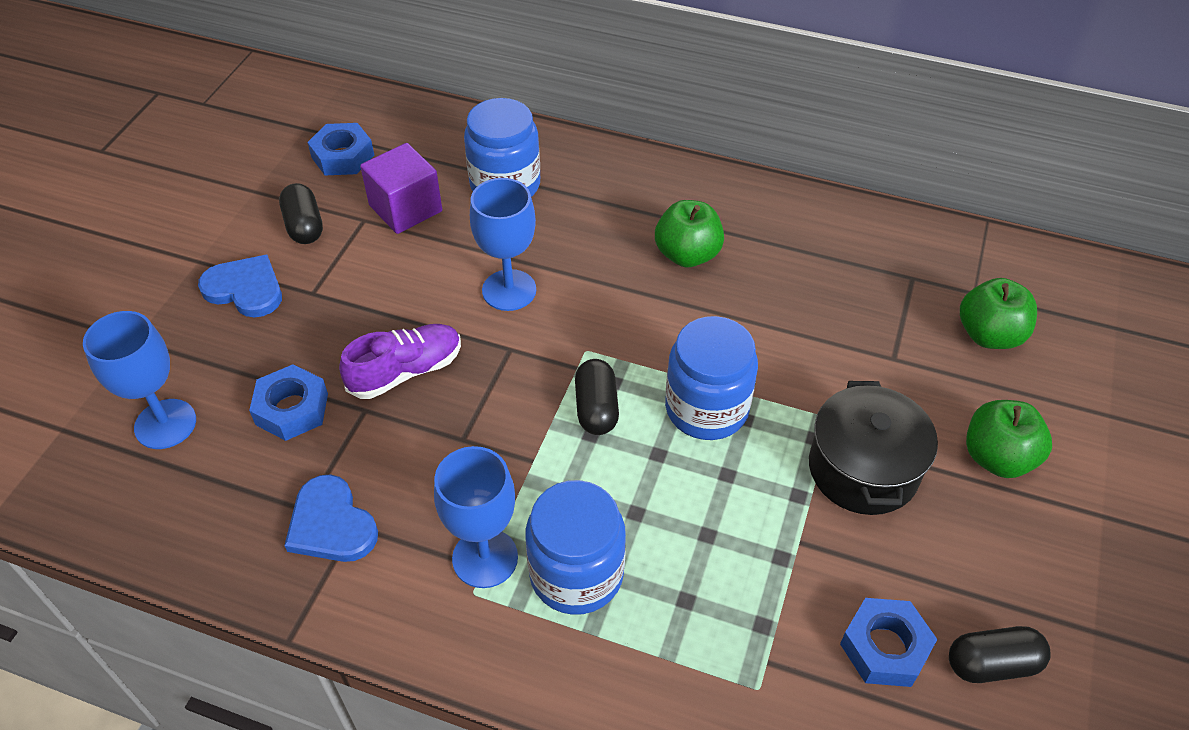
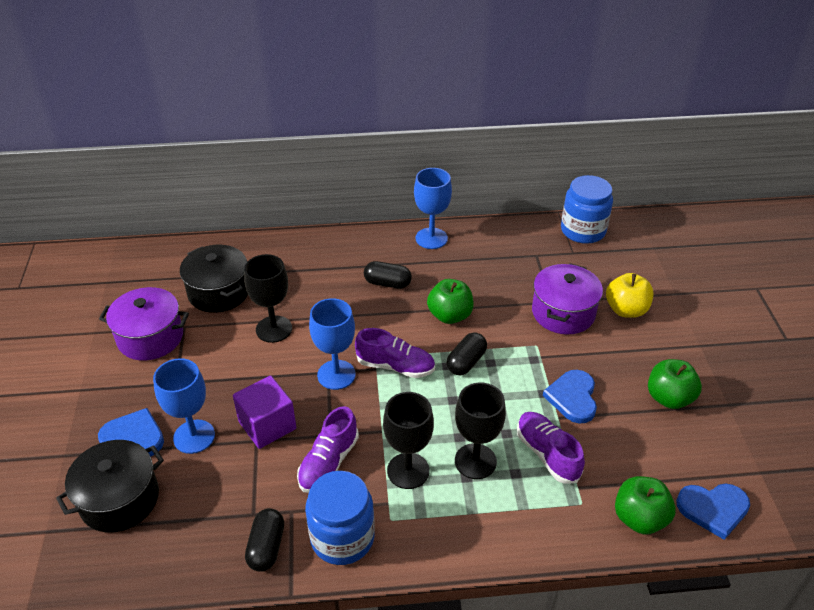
black goblet: 0 -> 3
black pot: 1 -> 2
blue heart: 2 -> 3
blue jar: 3 -> 2
blue nut: 3 -> 0
purple pot: 0 -> 2
purple shoe: 1 -> 3
yellow apple: 0 -> 1

